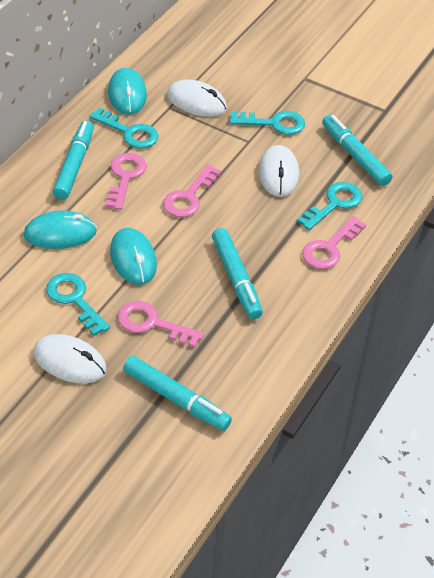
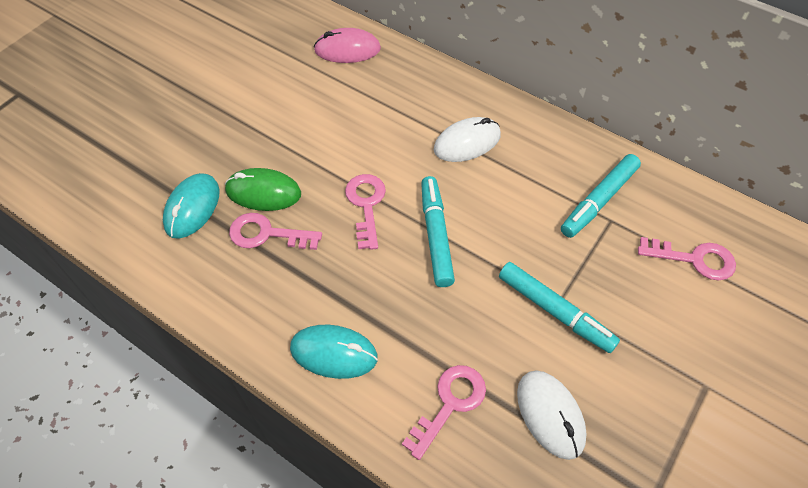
green mouse: 0 -> 1
pink mouse: 0 -> 1
turquoise key: 4 -> 0
turquoise marker: 4 -> 3
turquoise mouse: 3 -> 2
white mouse: 3 -> 2

